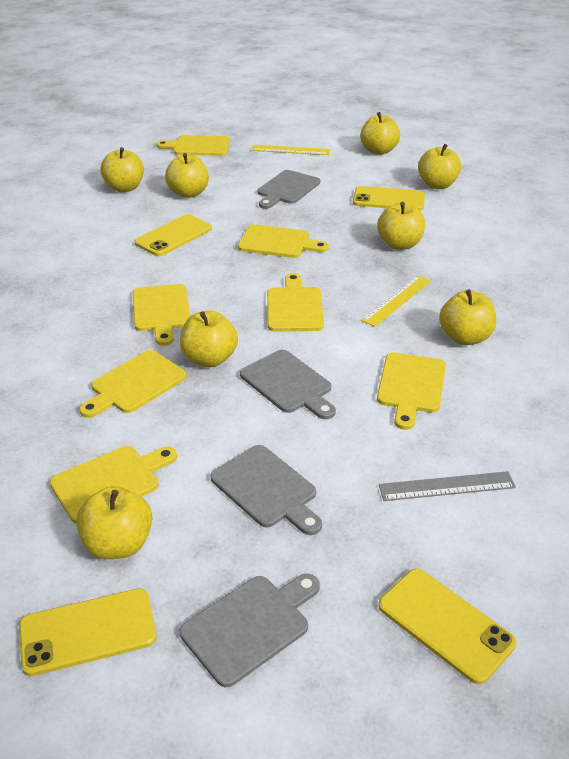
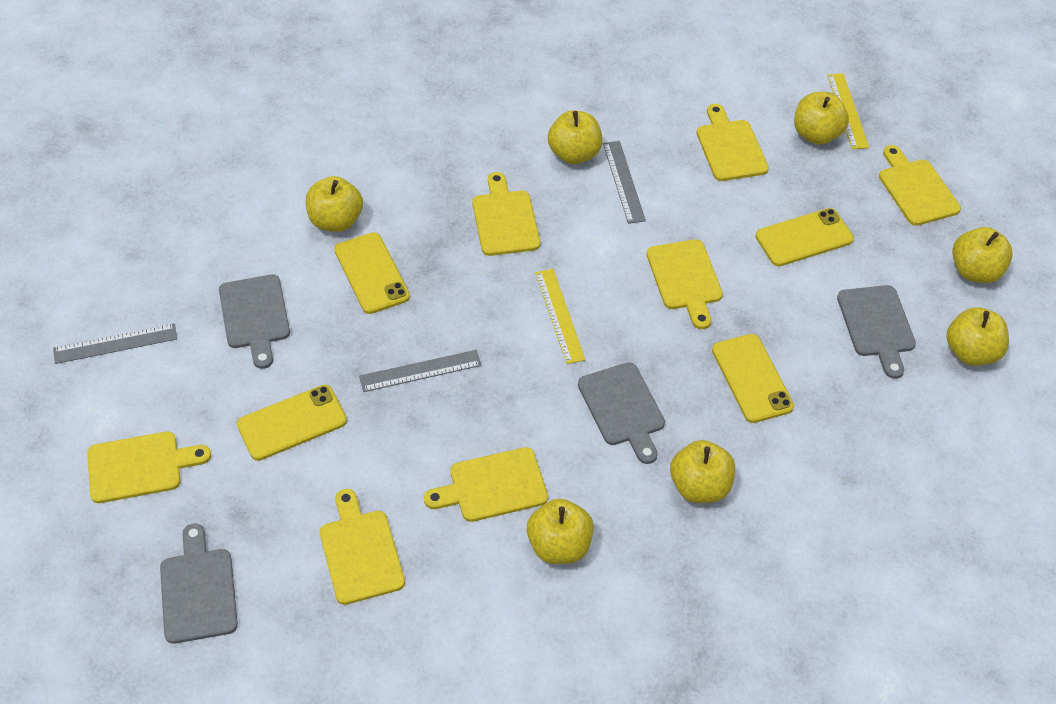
grey ruler: 1 -> 3
yellow apple: 8 -> 7

